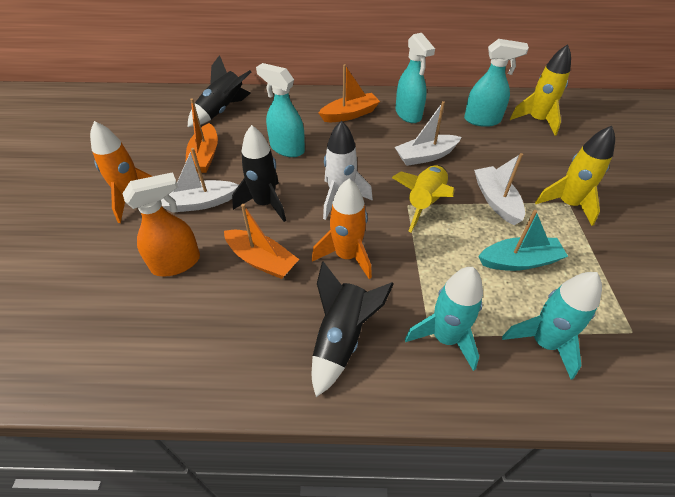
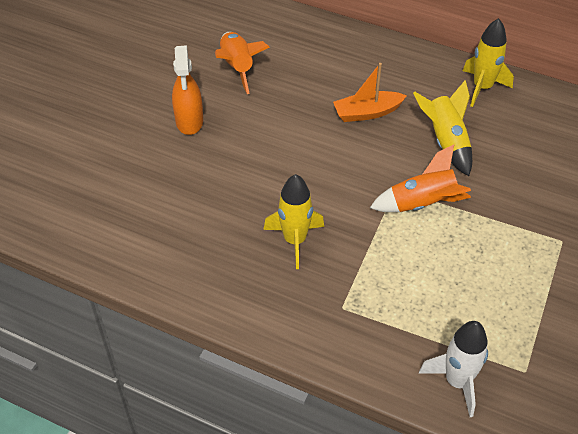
black rocket: 3 -> 0
orange boat: 3 -> 1
turquoise boat: 1 -> 0
turquoise rocket: 2 -> 0
turquoise spray bottle: 3 -> 0
white boat: 3 -> 0

